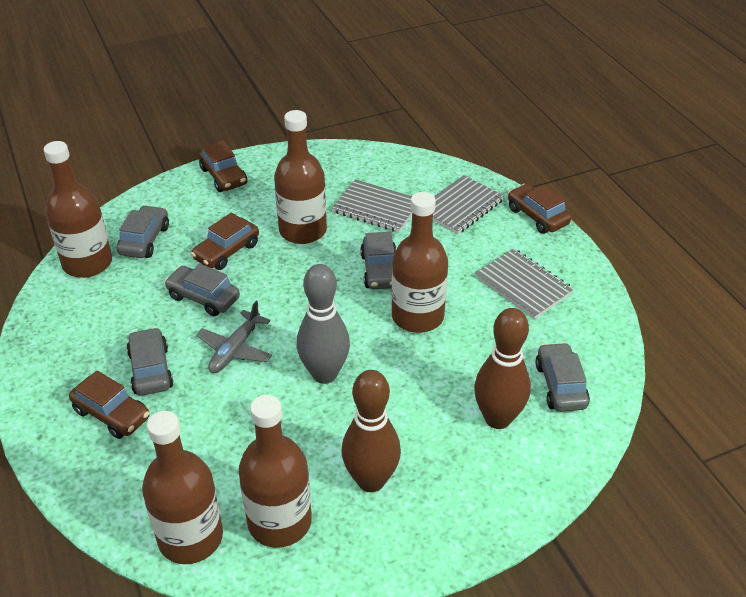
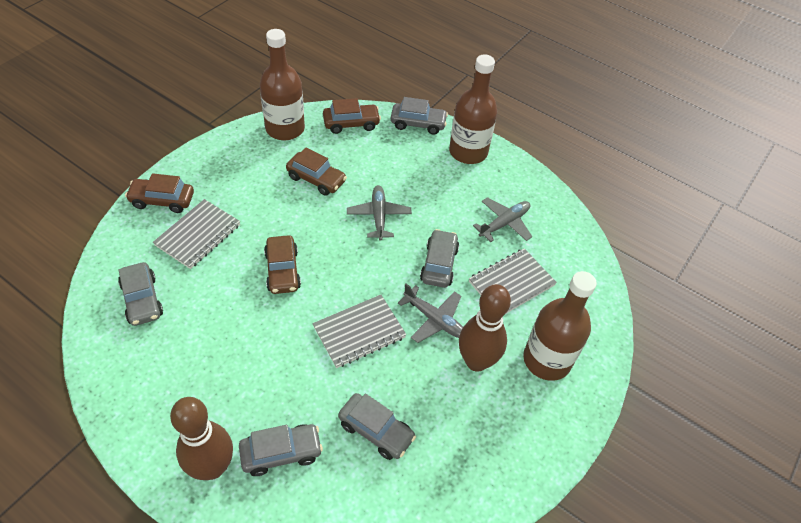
brown bottle: 5 -> 3
grey bowling pin: 1 -> 0
grey plane: 1 -> 3

